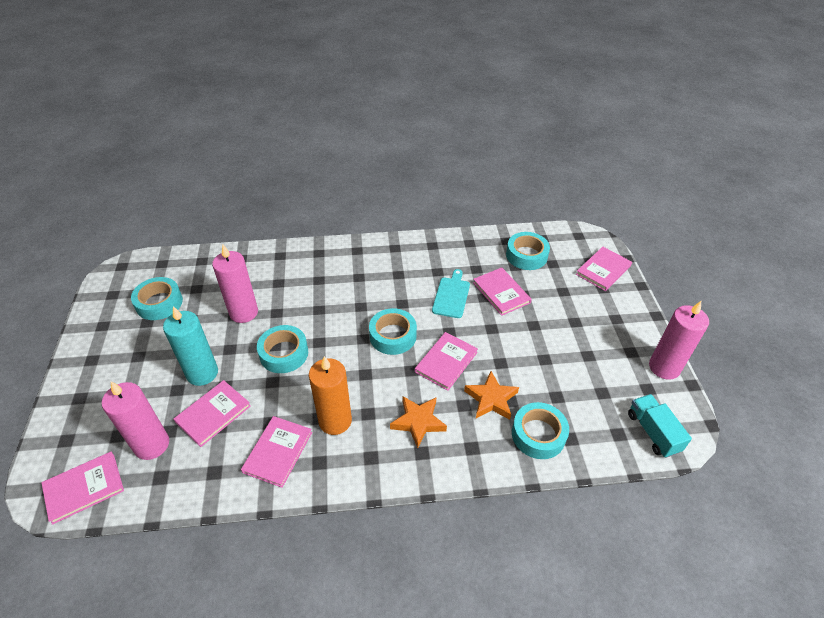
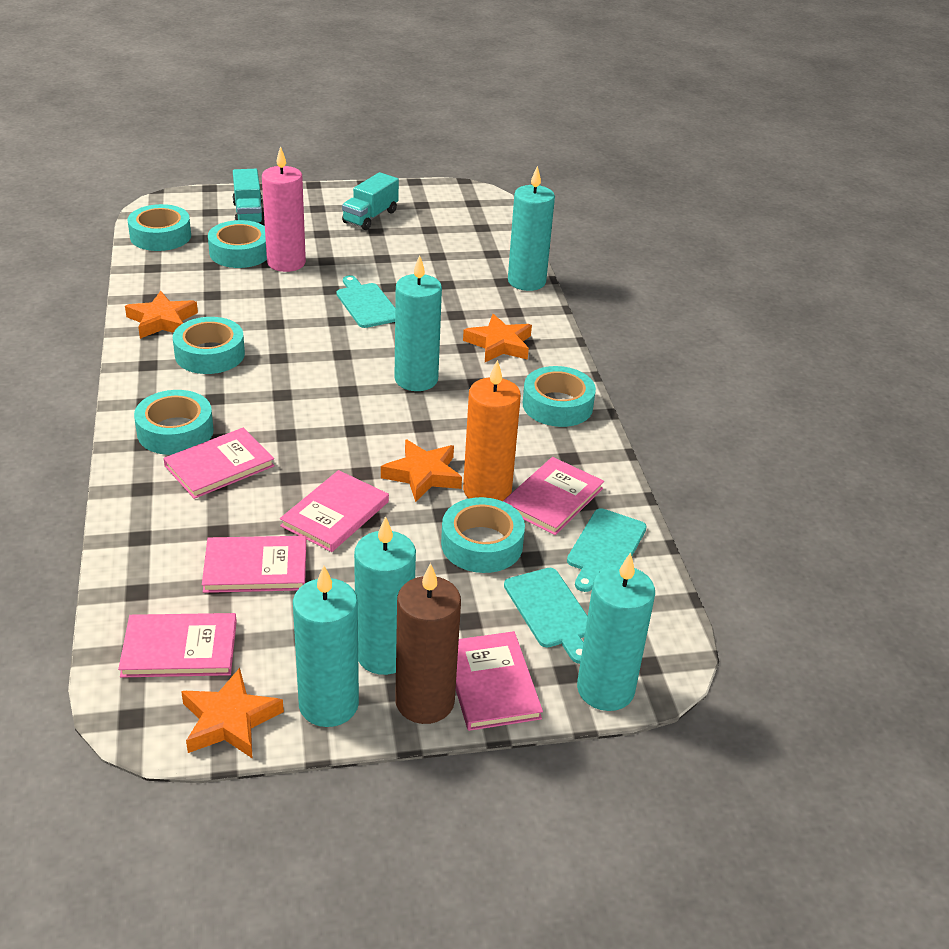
brown candle: 0 -> 1
orange star: 2 -> 4
pink candle: 3 -> 1
turquoise candle: 1 -> 5
turquoise cutting board: 1 -> 3
turquoise tape: 5 -> 6
turquoise truck: 1 -> 2

